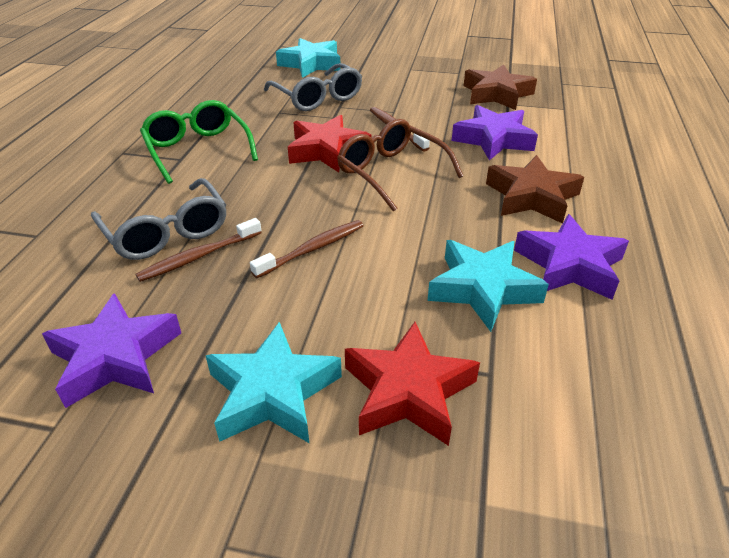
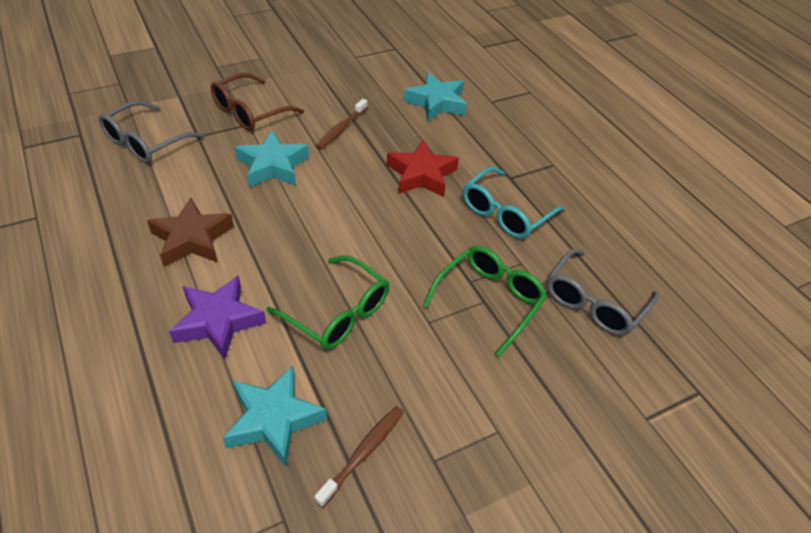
brown star: 2 -> 1
brown toothbrush: 3 -> 2
green glasses: 1 -> 2
purple star: 3 -> 1
red star: 2 -> 1
turquoise glasses: 0 -> 1

